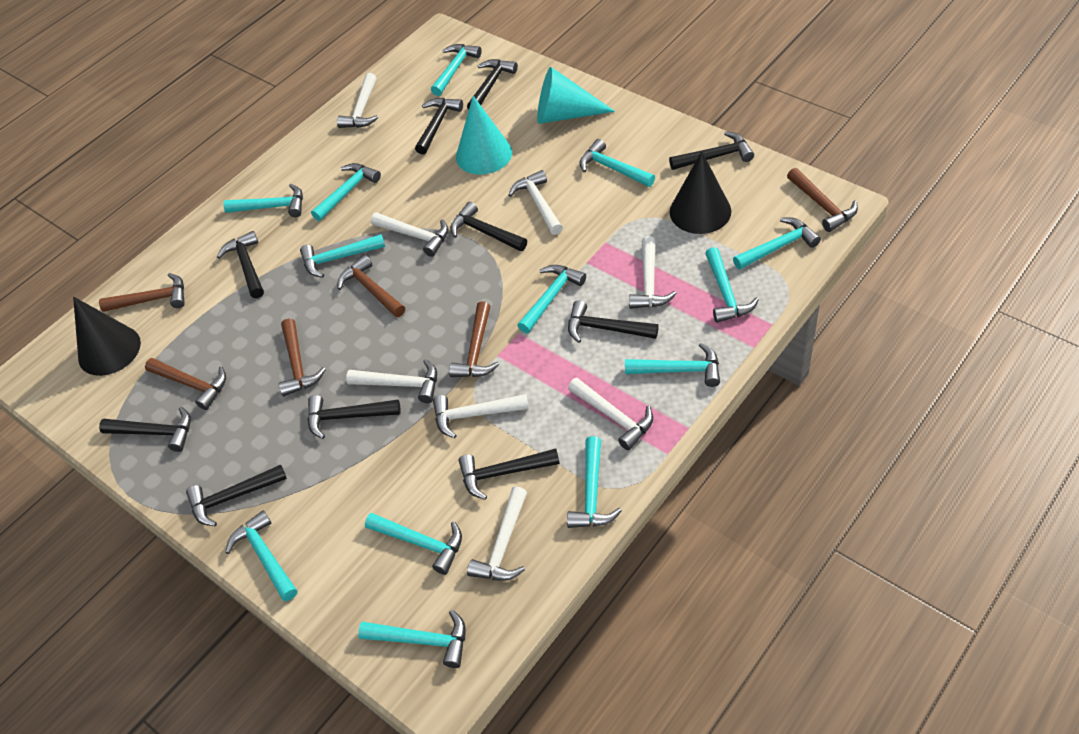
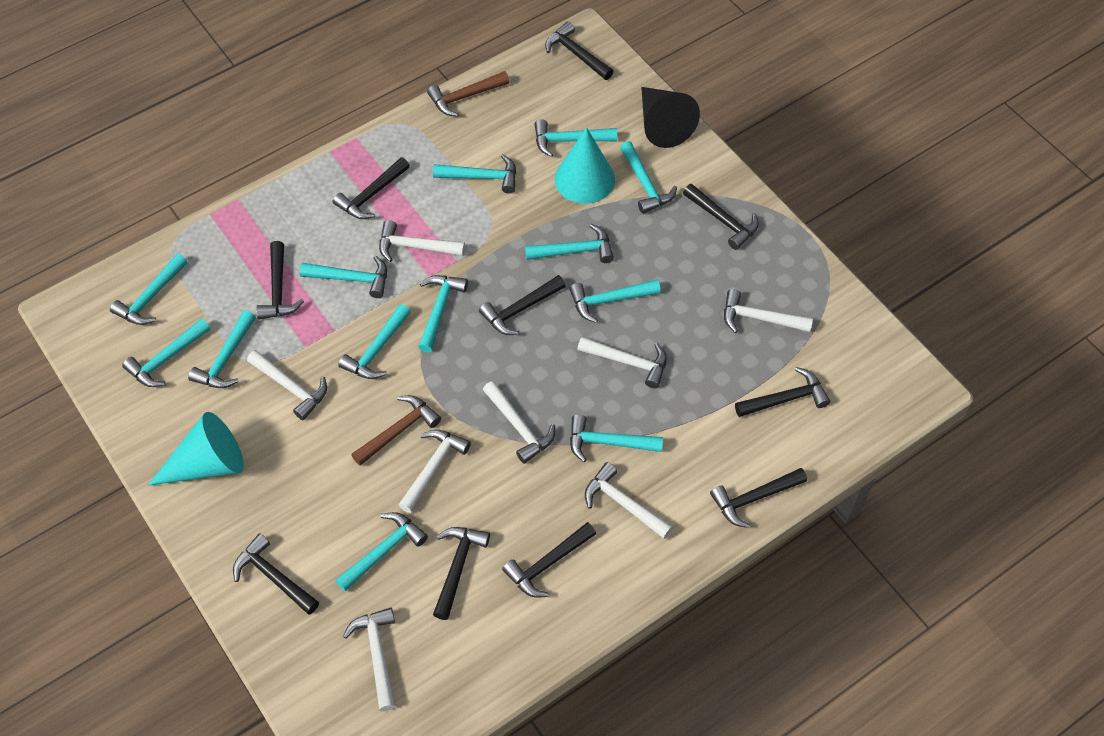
black cone: 2 -> 1
brown hammer: 6 -> 2

